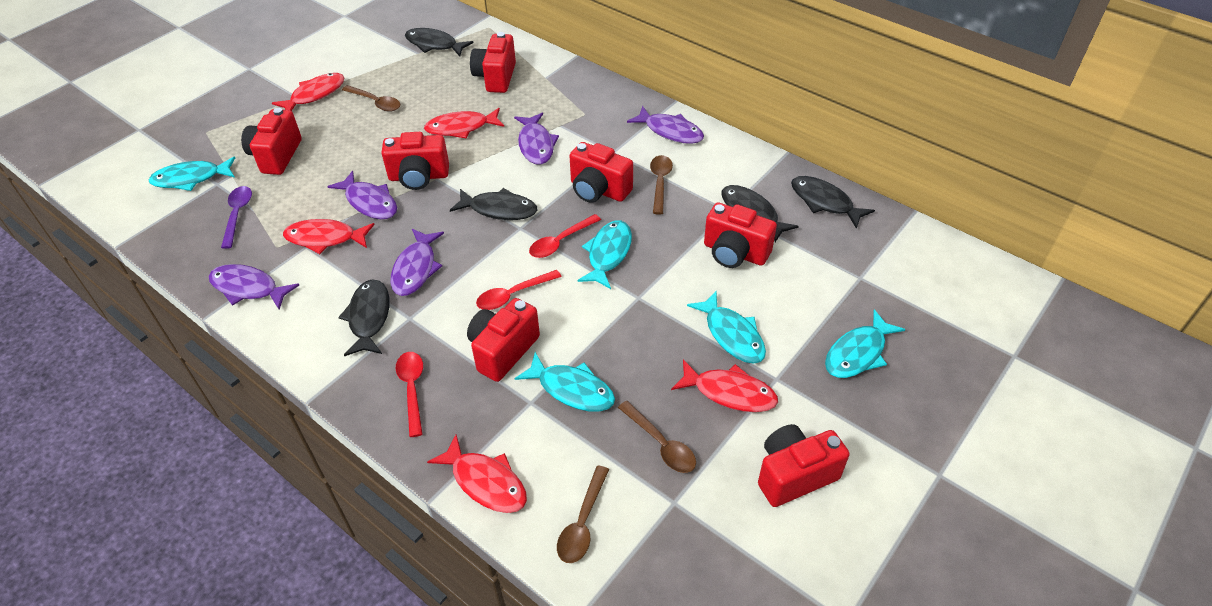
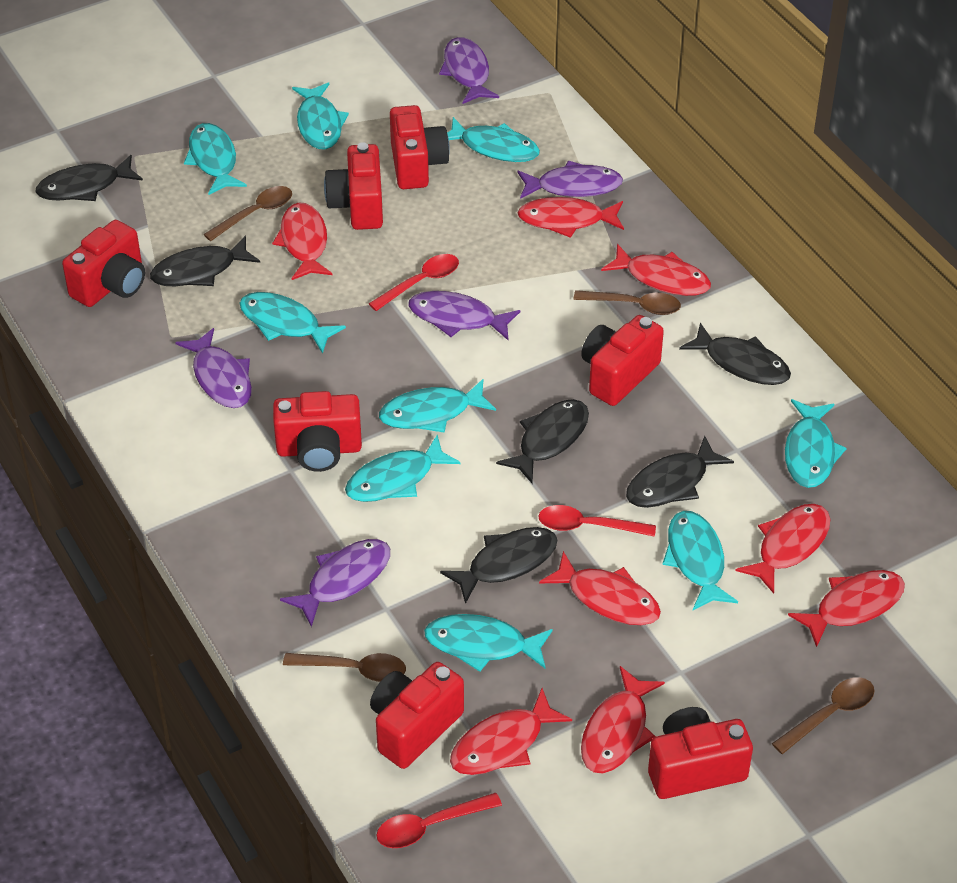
black fish: 5 -> 6
purple spoon: 1 -> 0
red fish: 5 -> 8
turquoise fish: 5 -> 9

